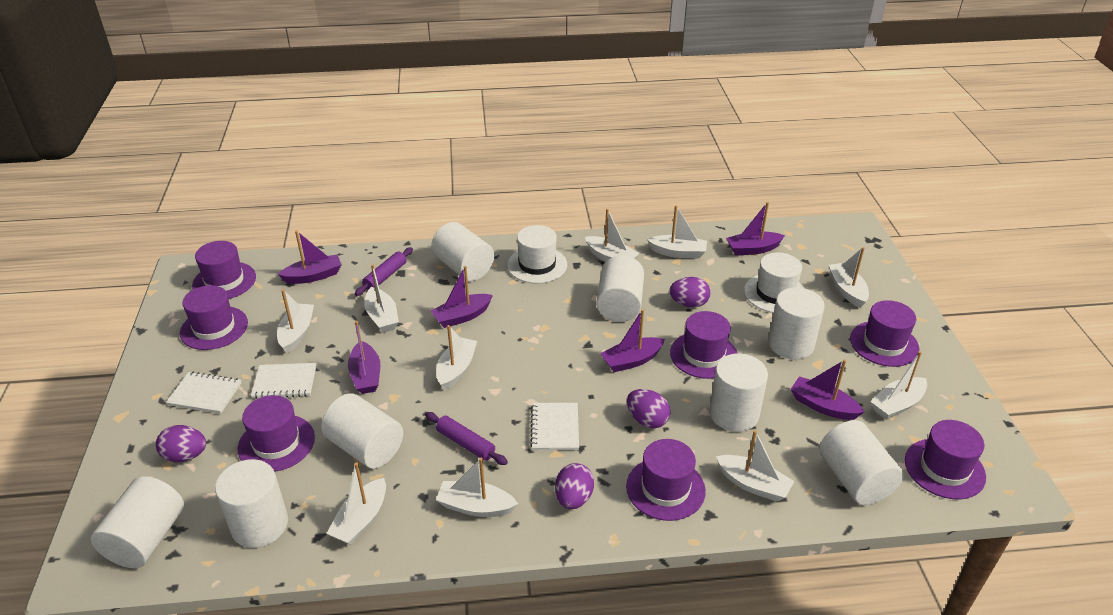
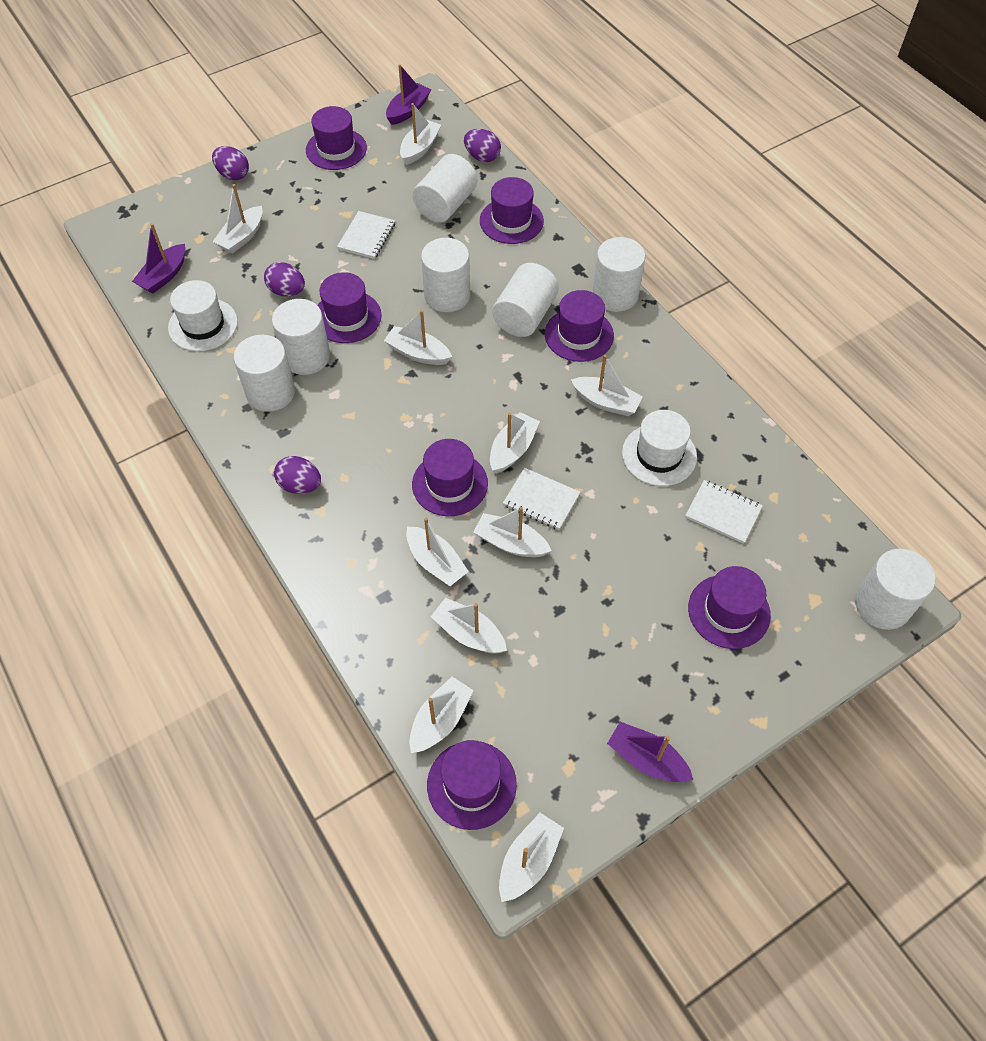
purple boat: 6 -> 3
purple rolling pin: 2 -> 0
white cylinder: 8 -> 7

